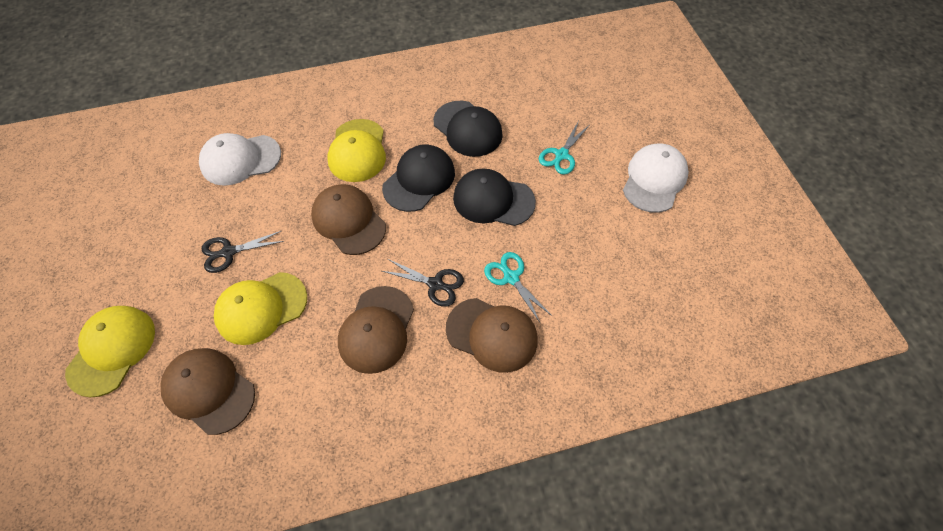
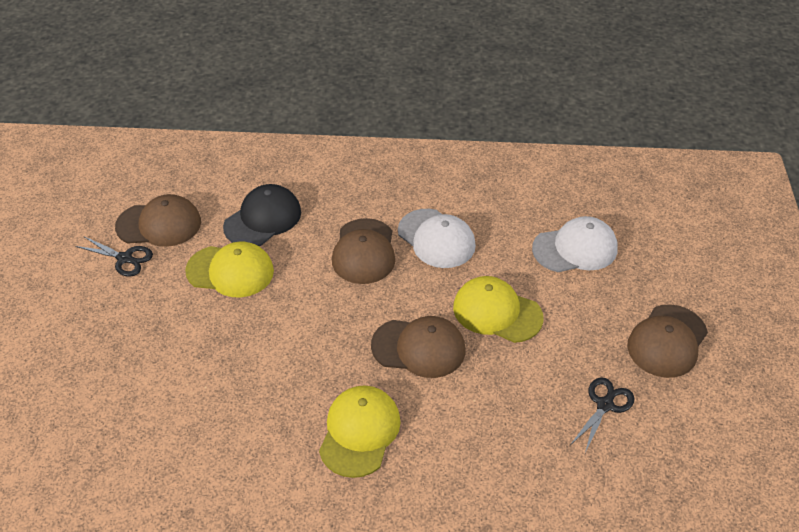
black cap: 3 -> 1
turquoise scissors: 2 -> 0

